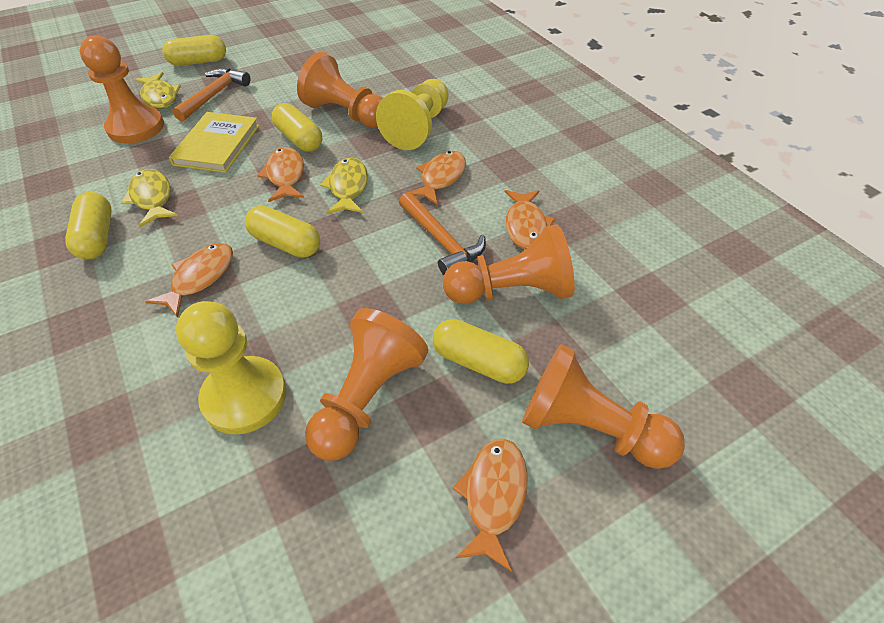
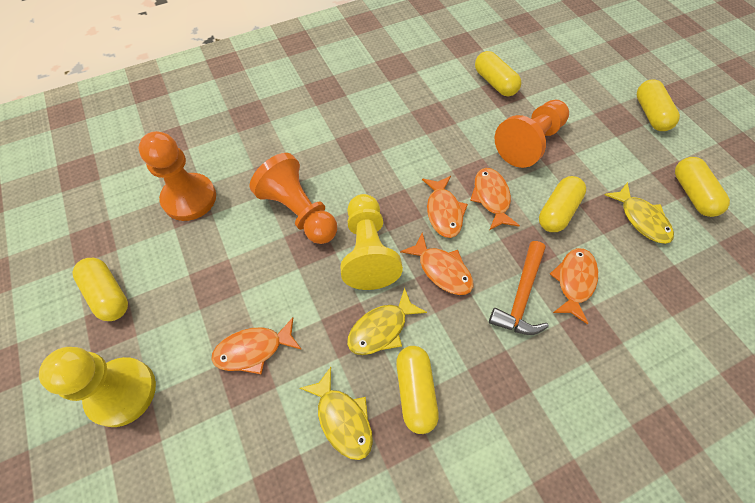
orange hammer: 2 -> 1
orange pawn: 5 -> 3
yellow book: 1 -> 0
yellow capsule: 5 -> 6

